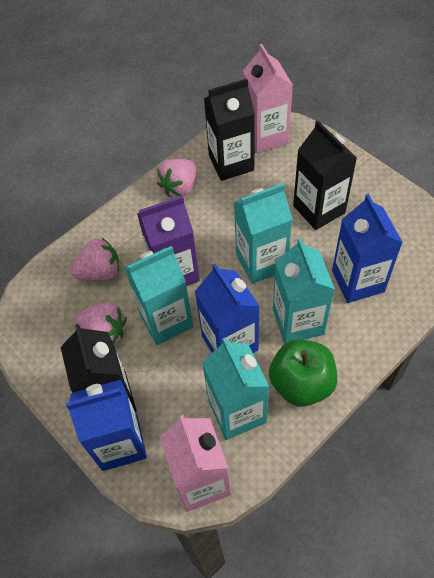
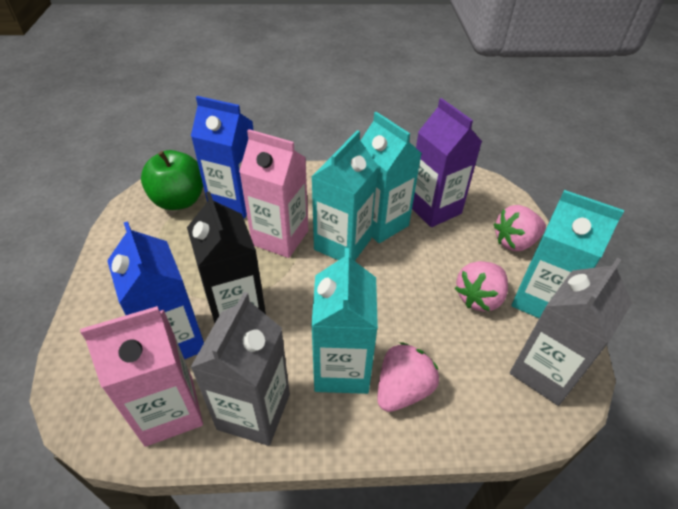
black carton: 3 -> 1
blue carton: 3 -> 2
grey carton: 0 -> 2

